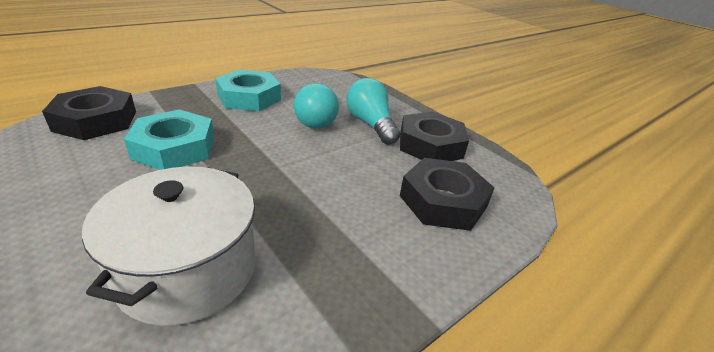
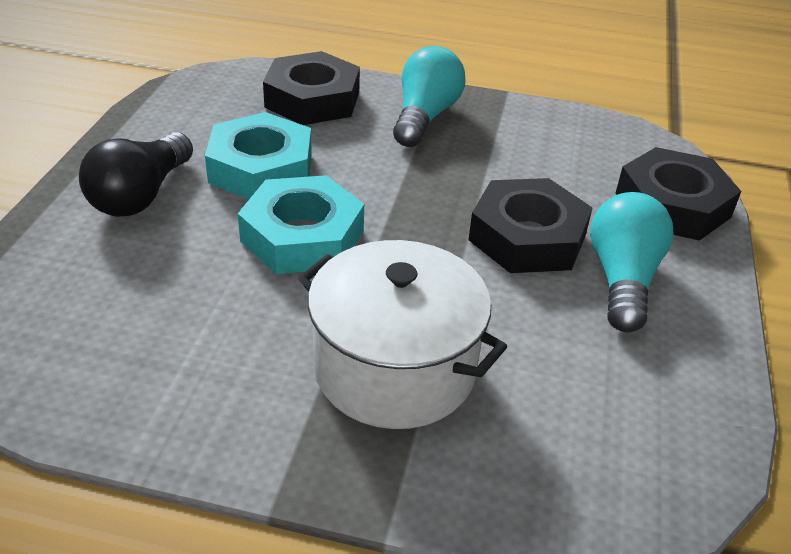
black light bulb: 0 -> 1

